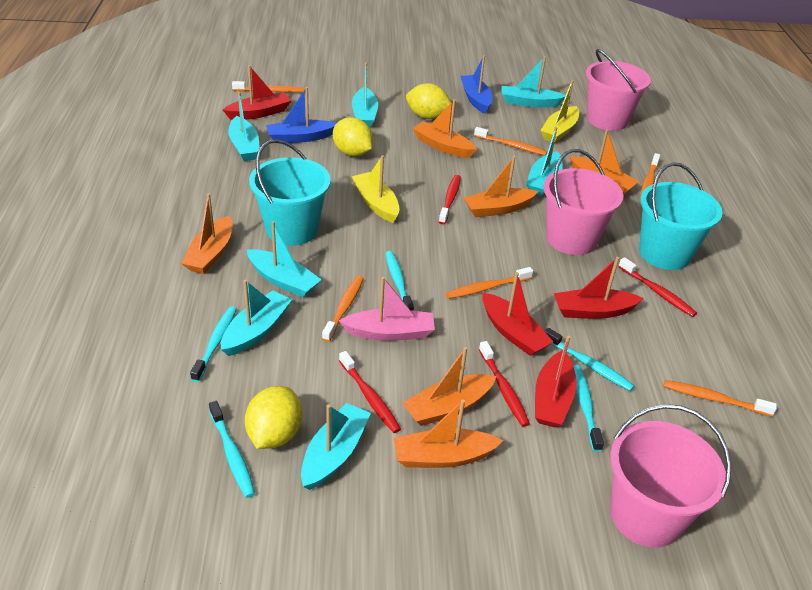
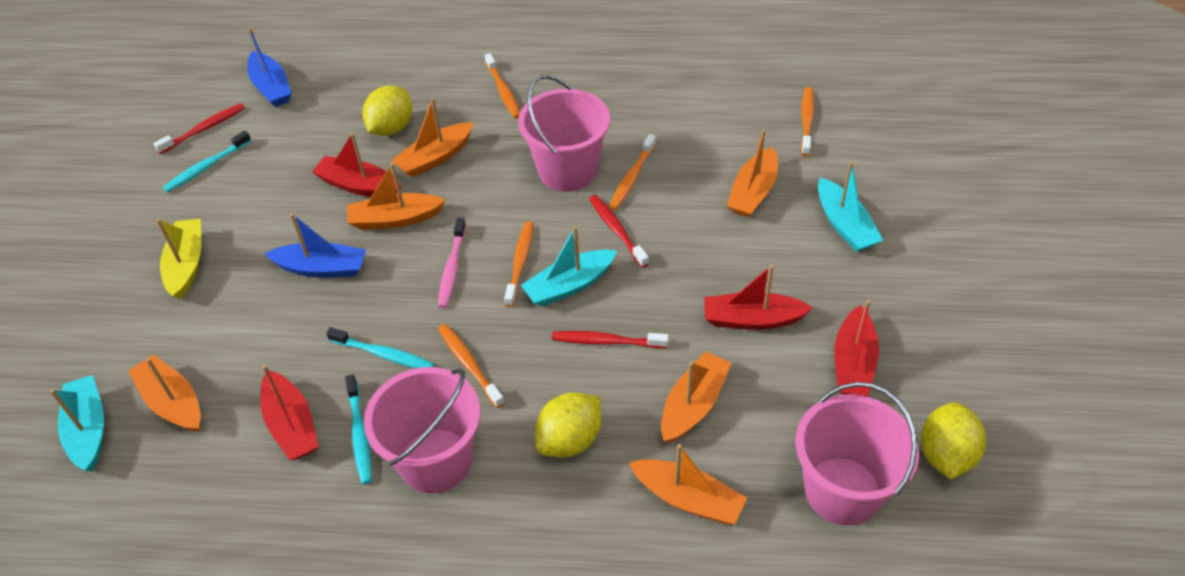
orange toothbrush: 6 -> 5
pink boat: 1 -> 0
pink toothbrush: 0 -> 1
red toothbrush: 4 -> 3
turquoise boat: 7 -> 3
turquoise bucket: 2 -> 0
turquoise toothbrush: 5 -> 3
yellow boat: 2 -> 1

